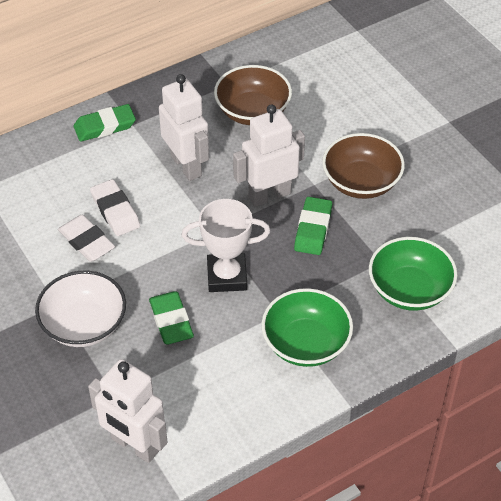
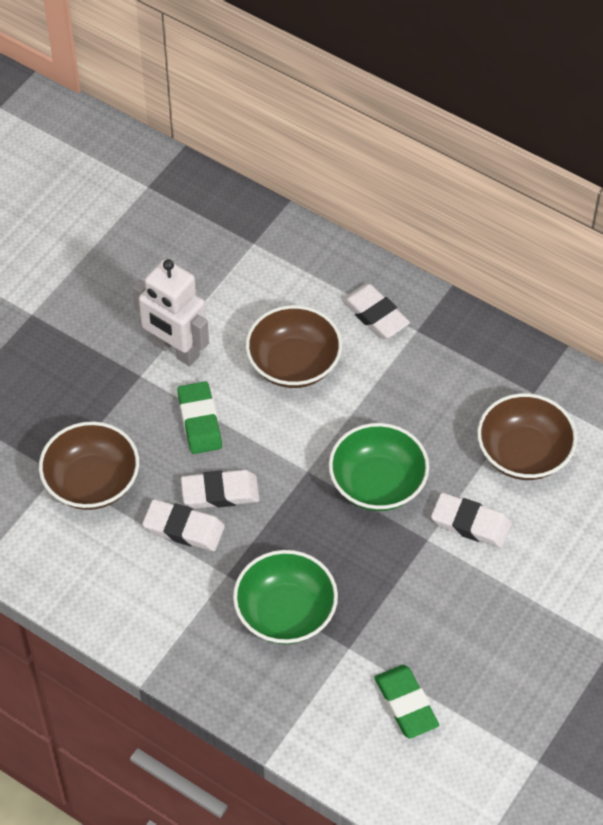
brown bowl: 2 -> 3
green eraser: 3 -> 2
white bowl: 1 -> 0
white eraser: 2 -> 4
white robot: 3 -> 1
white trophy: 1 -> 0

